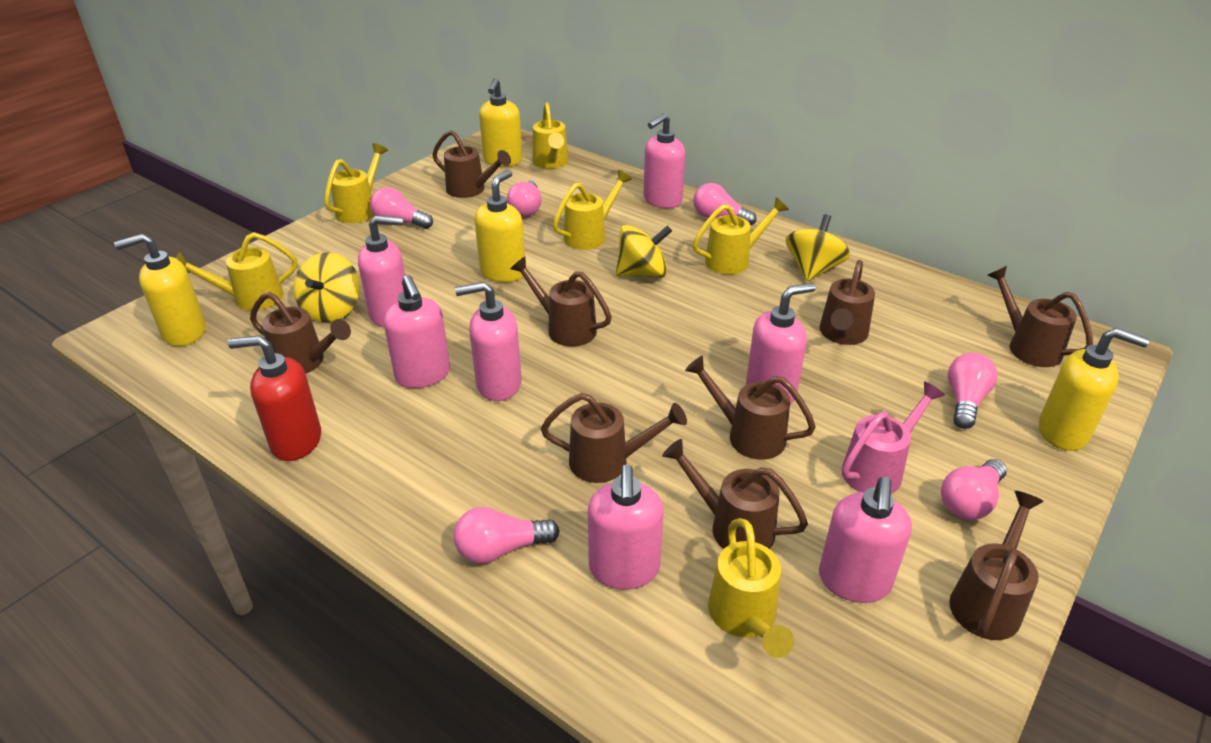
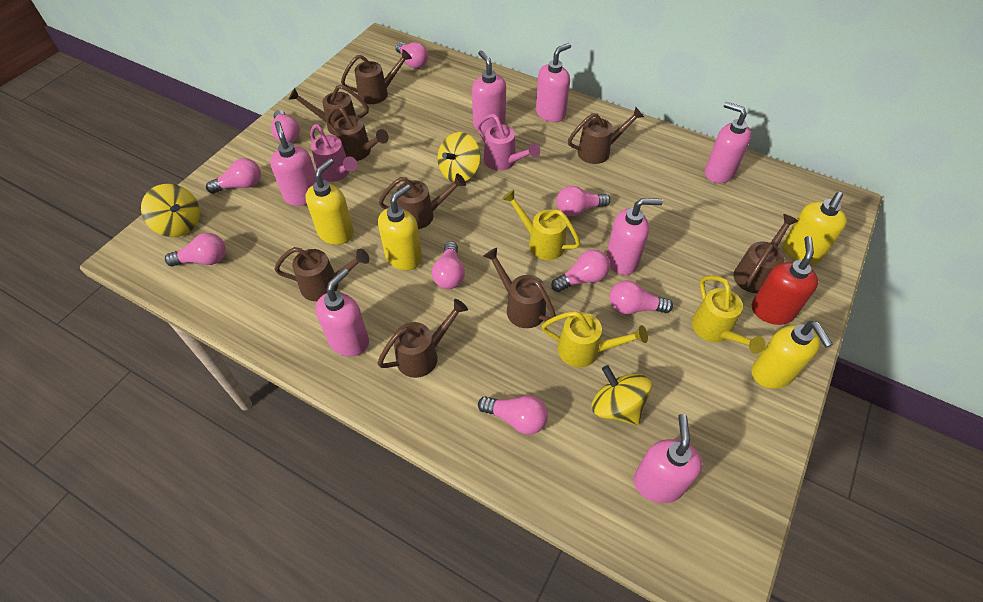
pink light bulb: 6 -> 9
pink watering can: 1 -> 2
yellow watering can: 6 -> 3

